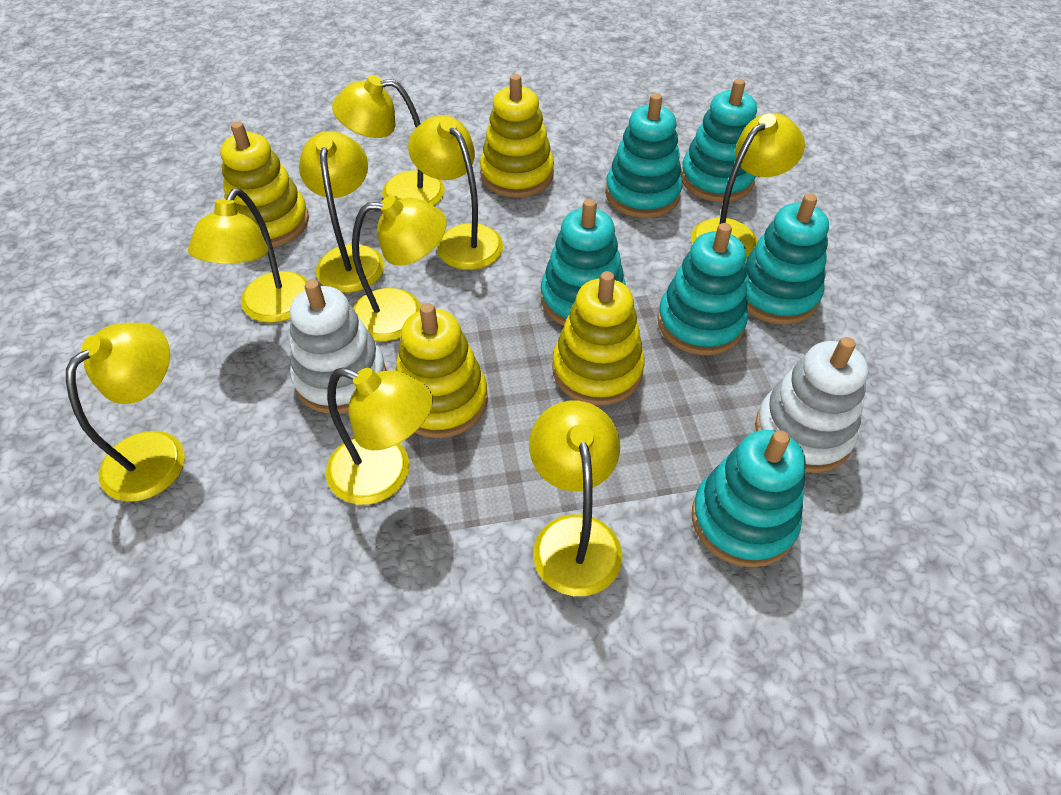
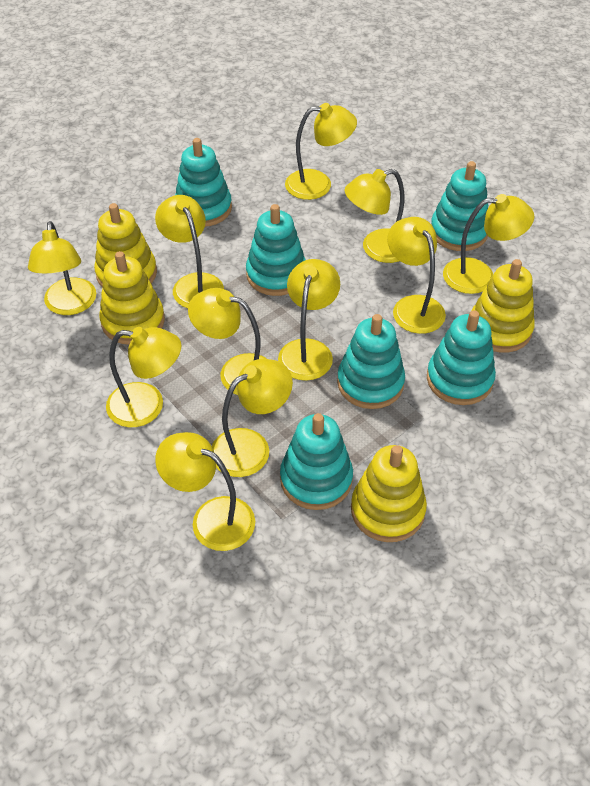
white stacking toy: 2 -> 0
yellow lamp: 9 -> 11

